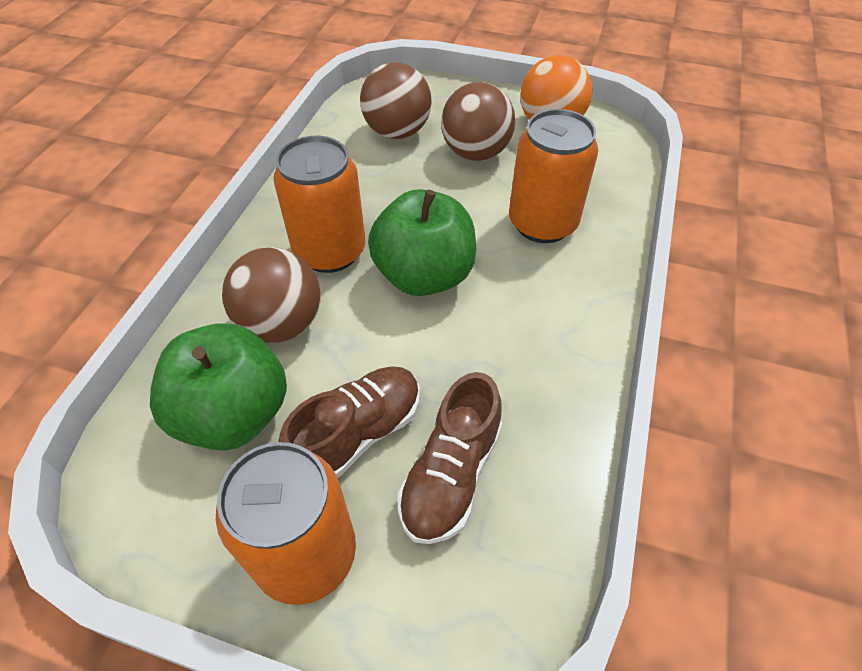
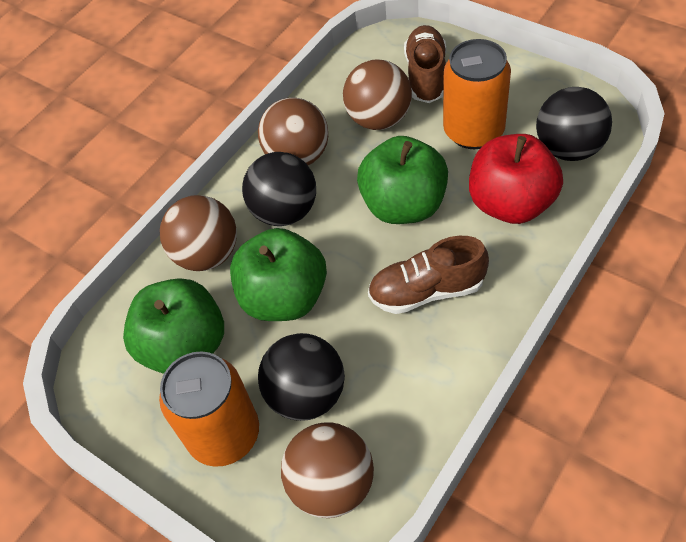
black ball: 0 -> 3
brown ball: 3 -> 4
green apple: 2 -> 3
orange ball: 1 -> 0
orange can: 3 -> 2
red apple: 0 -> 1

